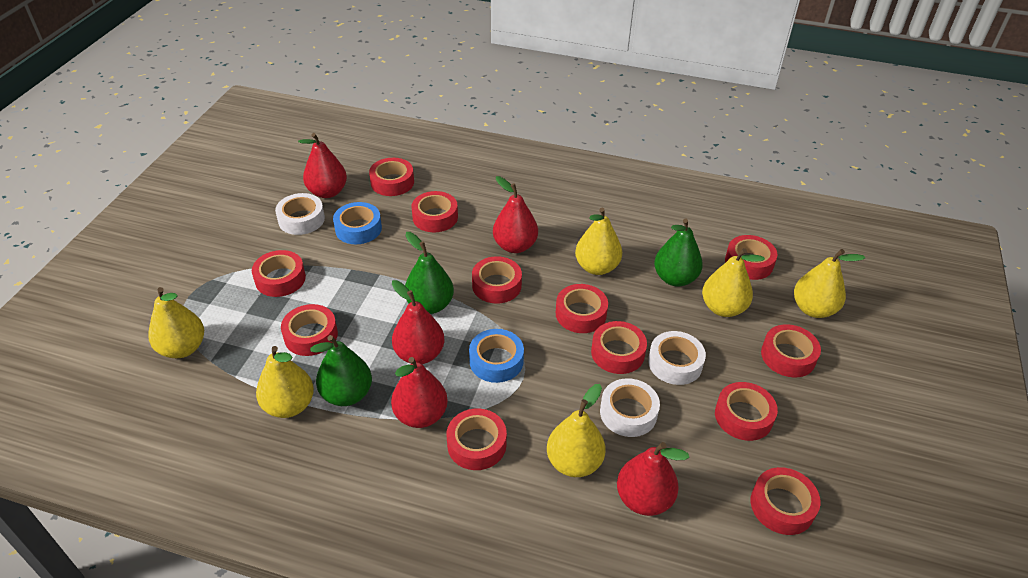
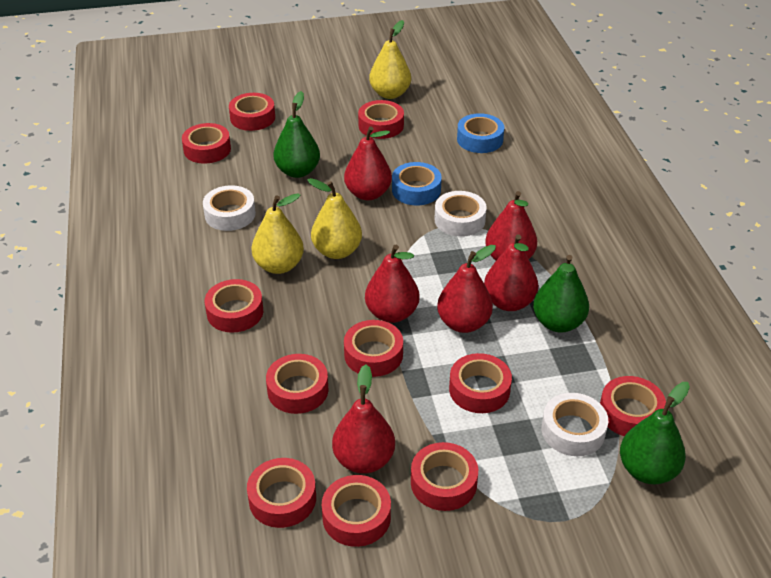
red pear: 5 -> 6
red tape: 12 -> 11
yellow pear: 6 -> 3

